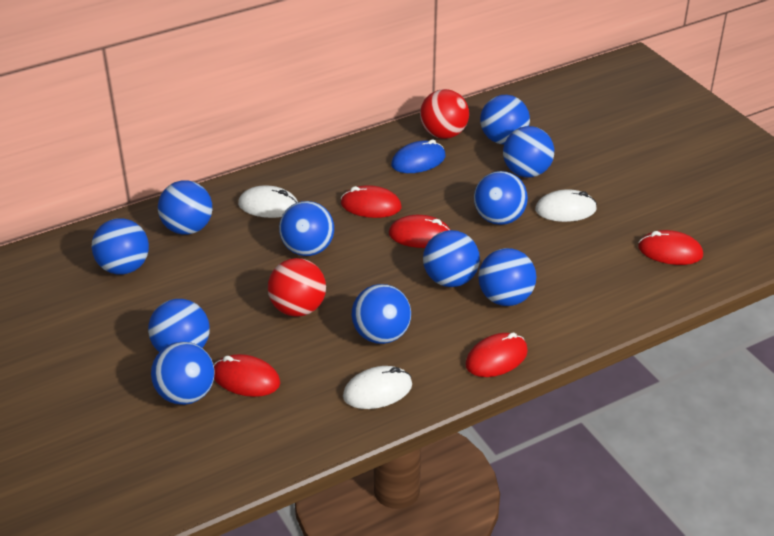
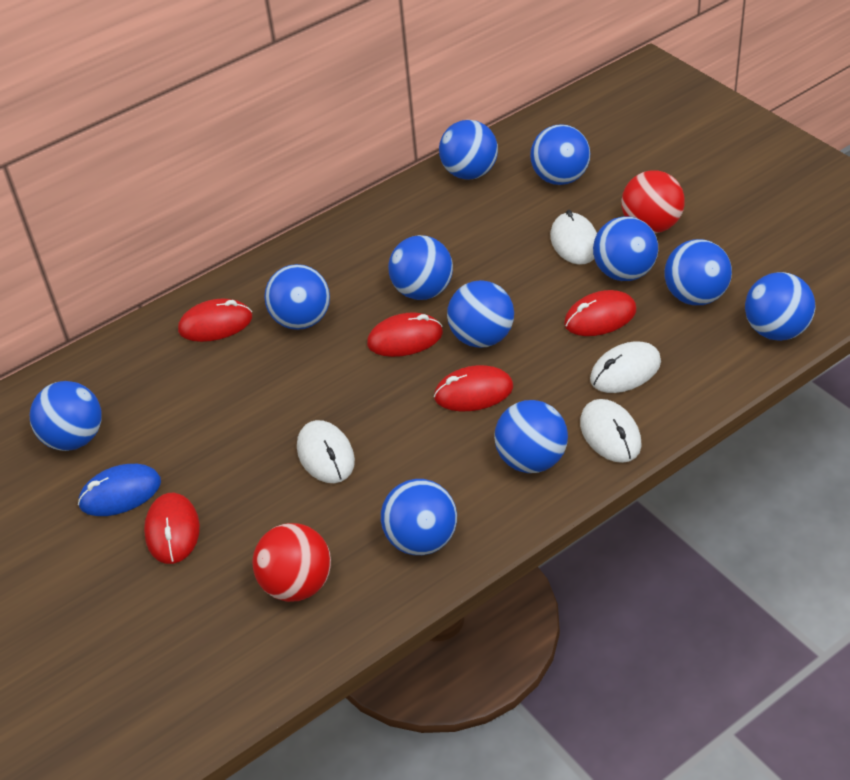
white mouse: 3 -> 4

